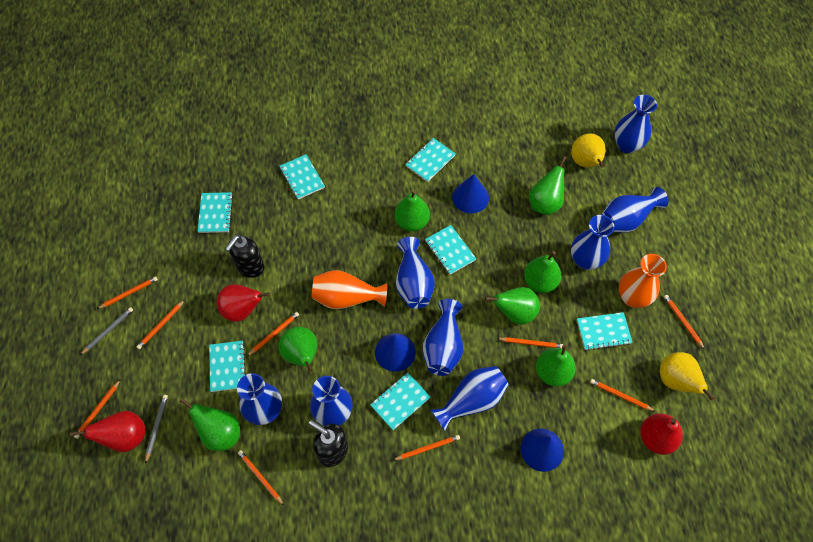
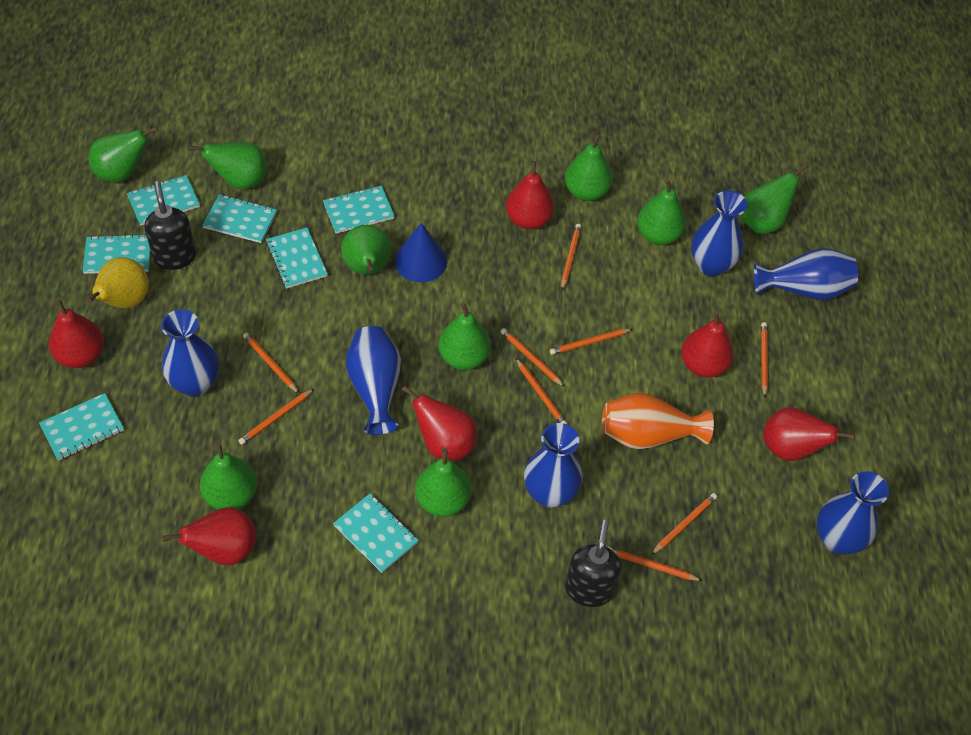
blue cone: 3 -> 1
blue vase: 8 -> 6
green pear: 7 -> 9
grey pencil: 2 -> 0
orange vase: 2 -> 1
red pear: 3 -> 6
yellow pear: 2 -> 1

